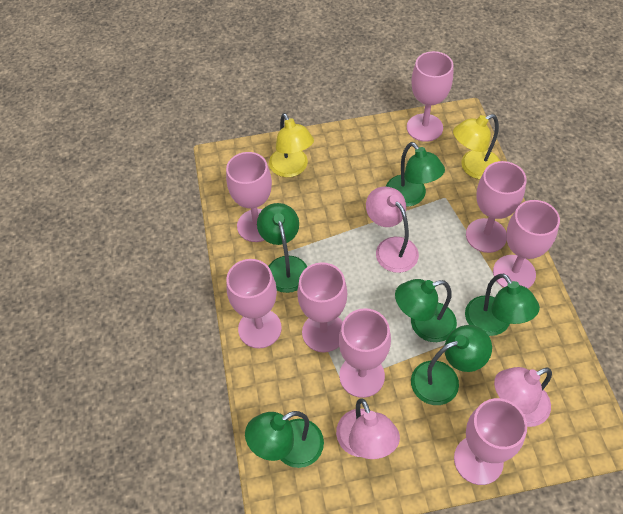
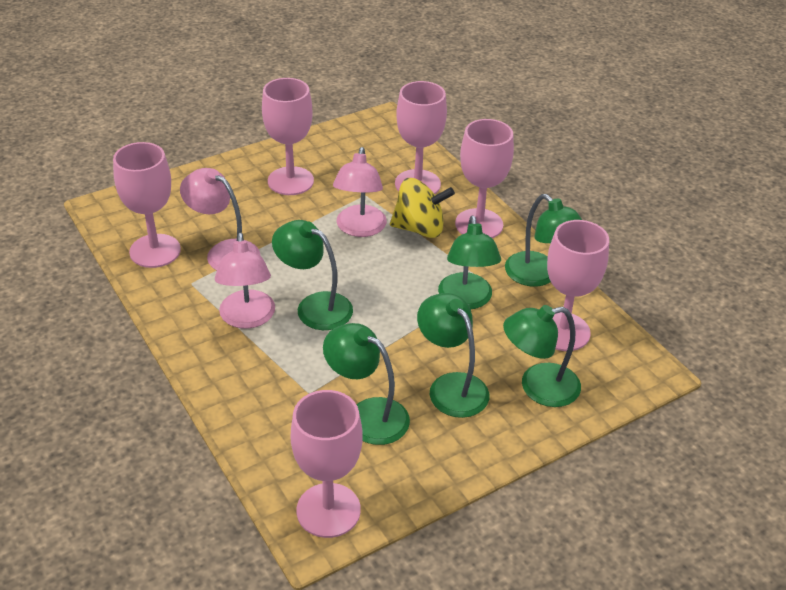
pink goblet: 8 -> 6
yellow lamp: 2 -> 0
yellow spinning top: 0 -> 1

